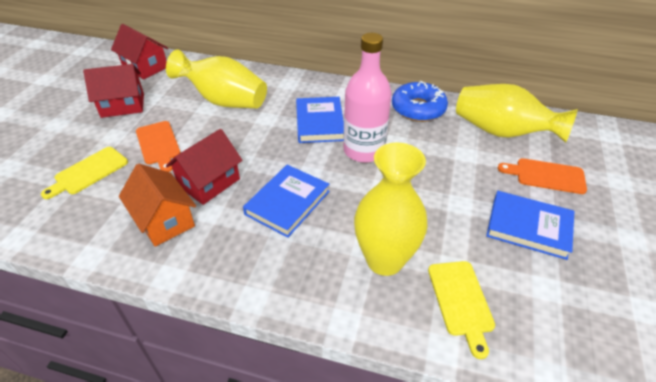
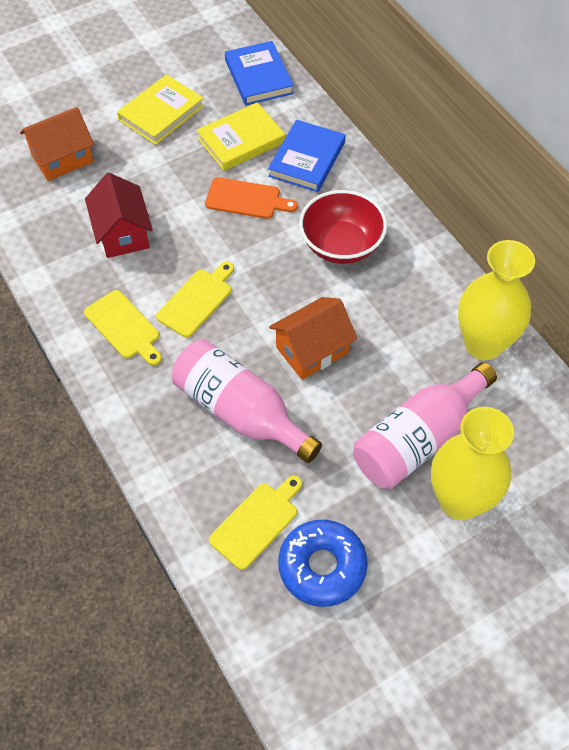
blue book: 3 -> 2
orange cutting board: 2 -> 1
orange house: 1 -> 2
pink bottle: 1 -> 2
red bowl: 0 -> 1
red house: 3 -> 1
yellow book: 0 -> 2
yellow cutting board: 2 -> 3
yellow vase: 3 -> 2

